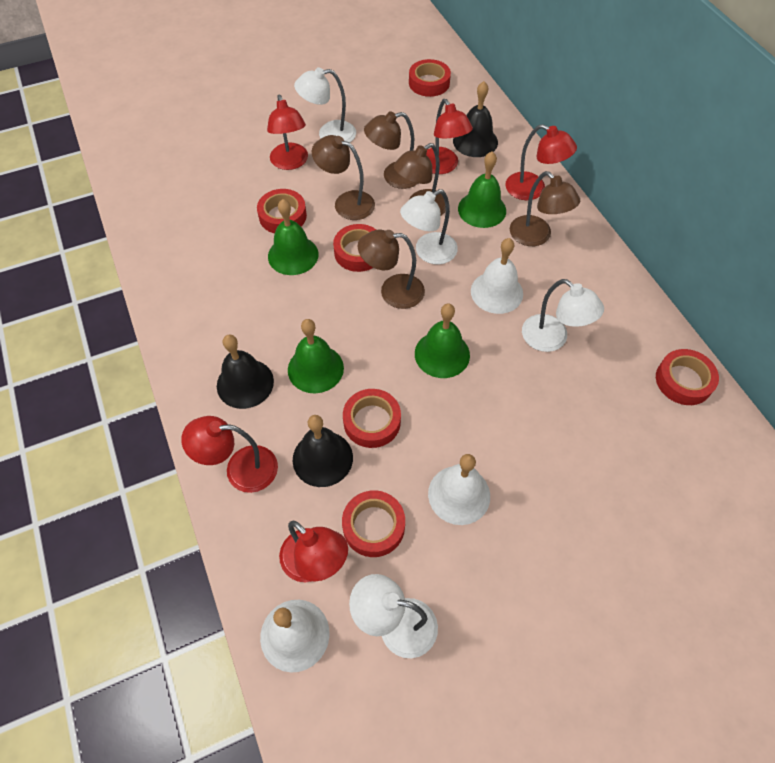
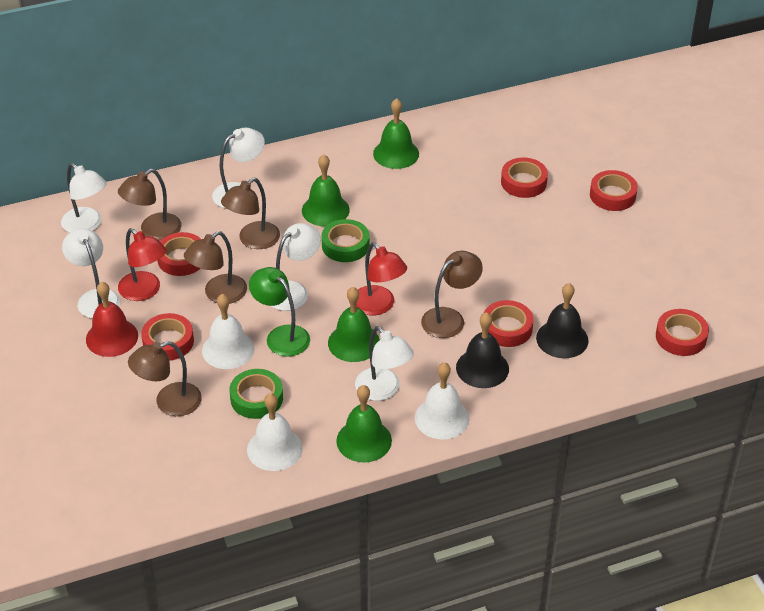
black bell: 3 -> 2
green lamp: 0 -> 1
green tape: 0 -> 2
red bell: 0 -> 1
red lamp: 5 -> 2
white lamp: 4 -> 5

